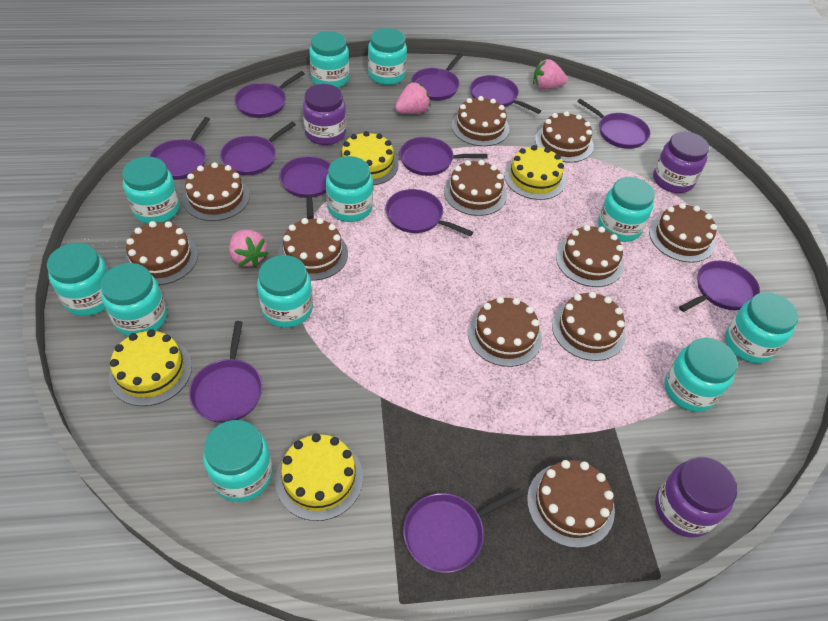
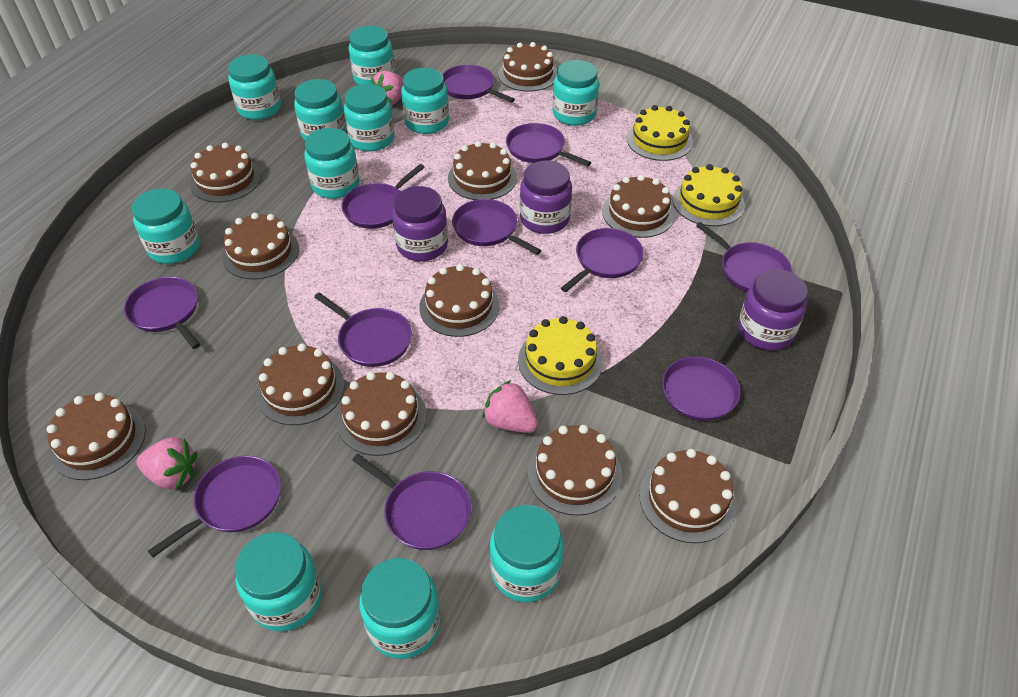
purple pan: 12 -> 11
yellow cake: 4 -> 3

